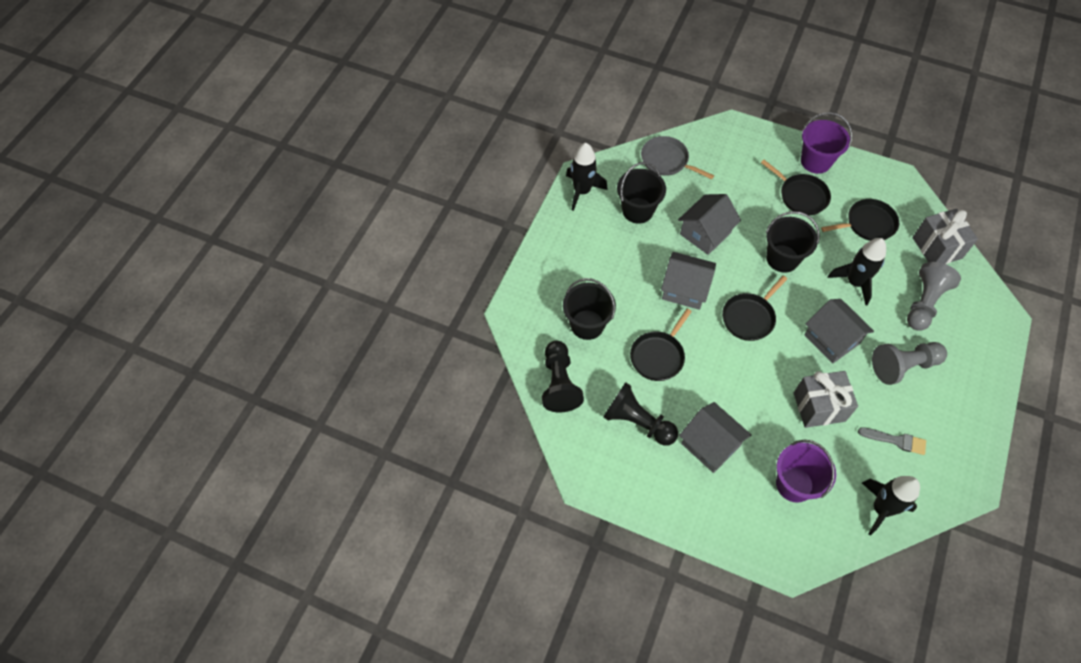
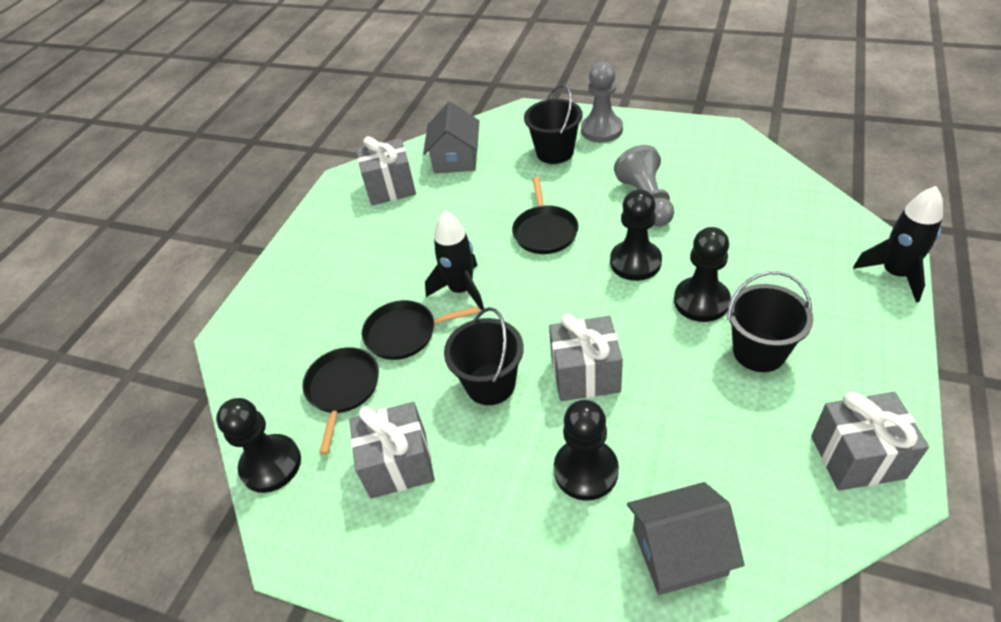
black pan: 4 -> 3
black pawn: 2 -> 4
black rocket: 3 -> 2
grey brush: 1 -> 0
grey gift: 2 -> 4
grey house: 4 -> 2
grey pan: 1 -> 0
purple bucket: 2 -> 0

